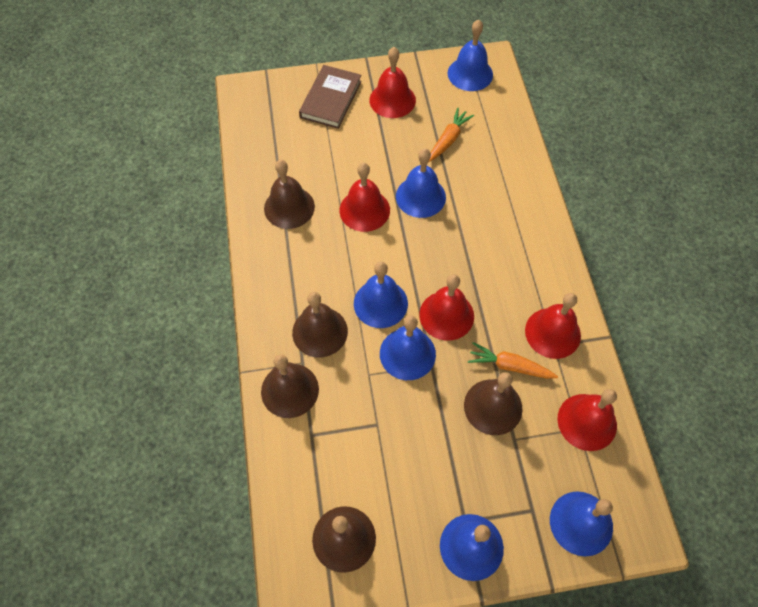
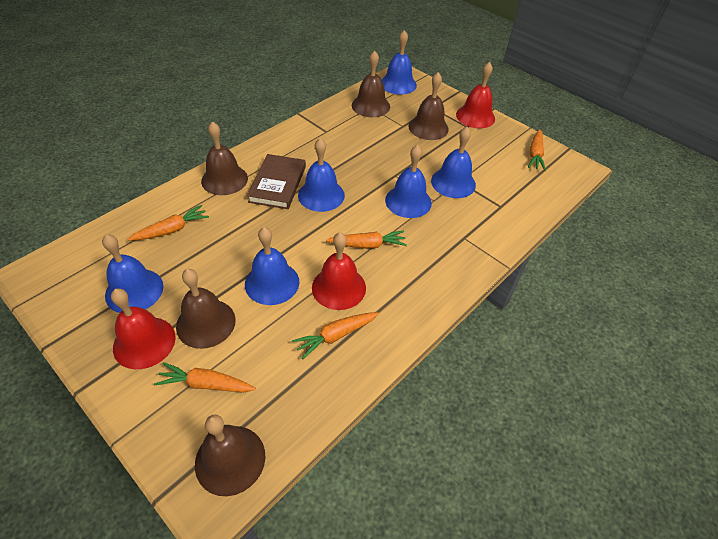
orange carrot: 2 -> 5
red bell: 5 -> 3

